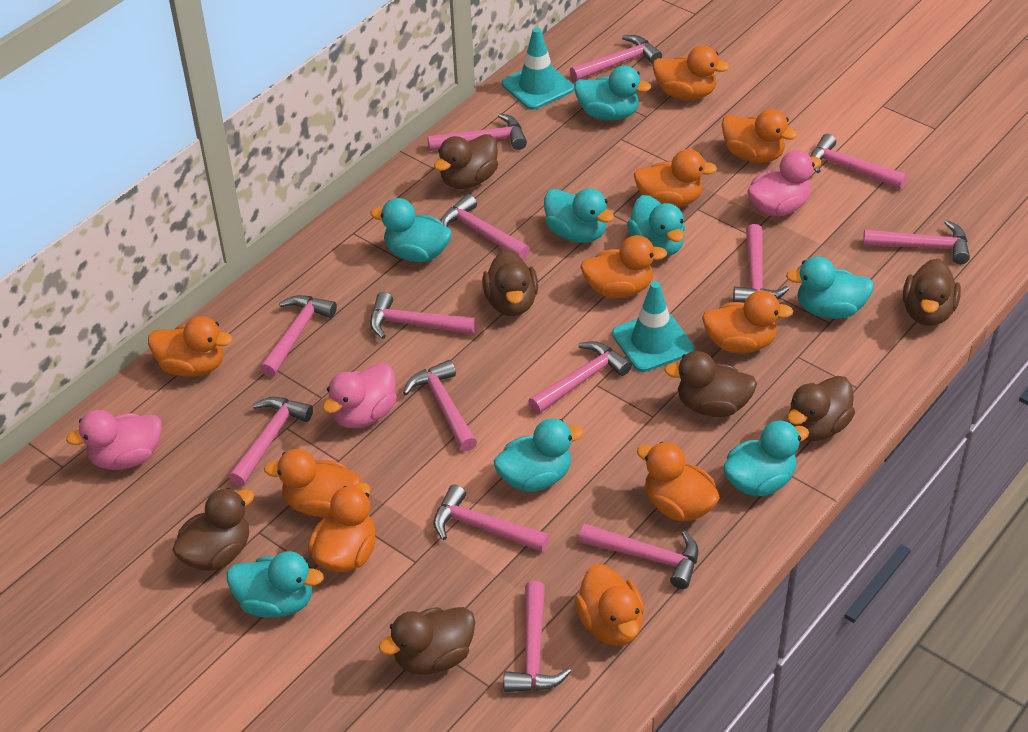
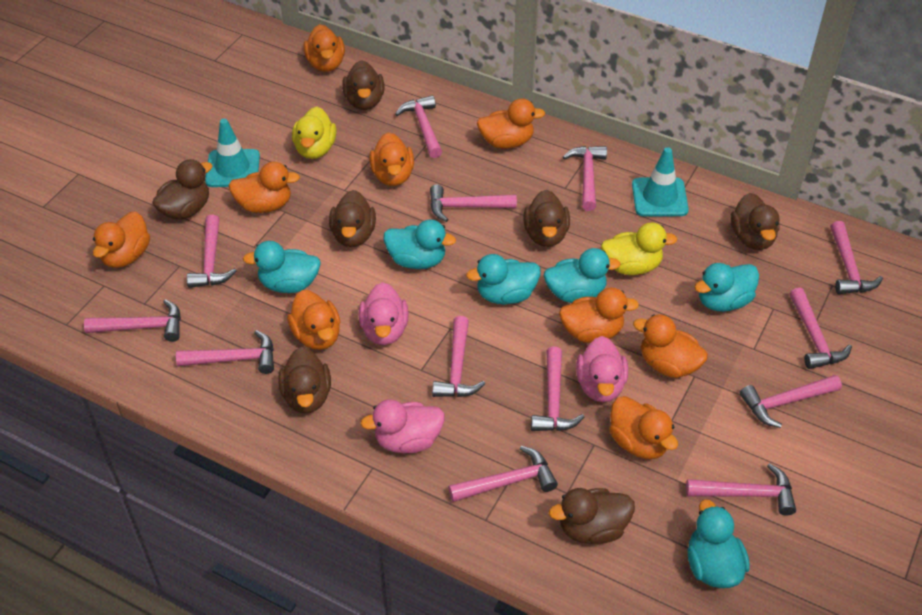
orange duck: 10 -> 9
pink hammer: 14 -> 13
turquoise duck: 8 -> 6
yellow duck: 0 -> 2

